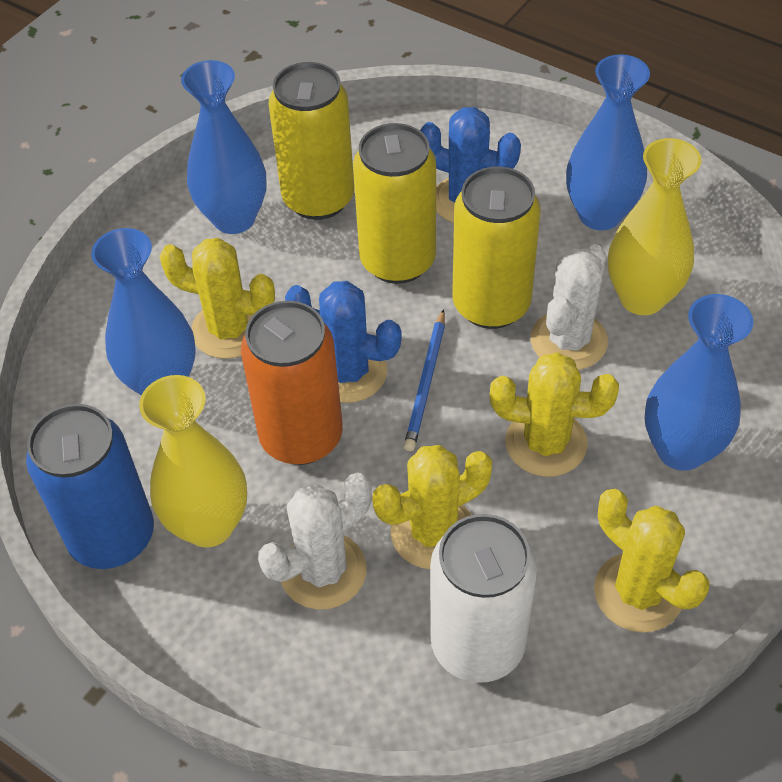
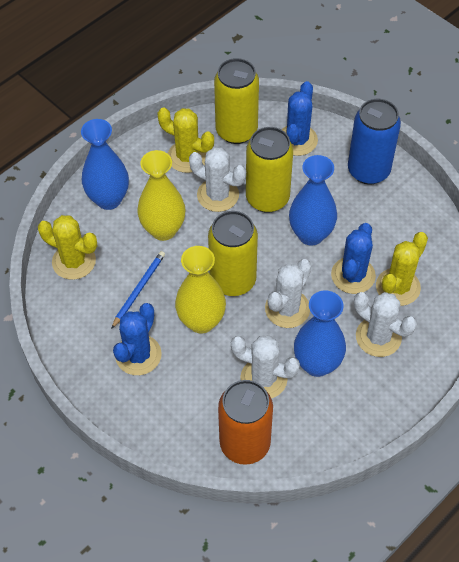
blue cactus: 2 -> 3
blue vase: 4 -> 3
white cactus: 2 -> 4
white can: 1 -> 0
yellow cactus: 4 -> 3

